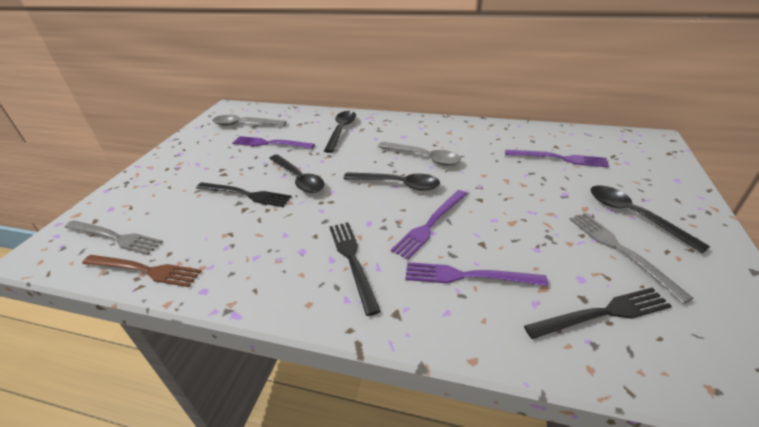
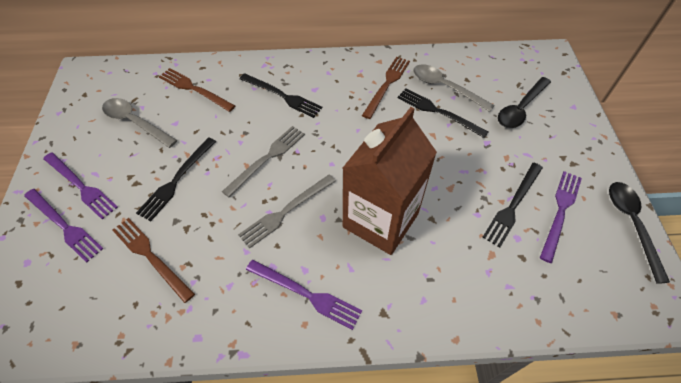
black fork: 3 -> 4
black spoon: 4 -> 2
brown carton: 0 -> 1
brown fork: 1 -> 3

